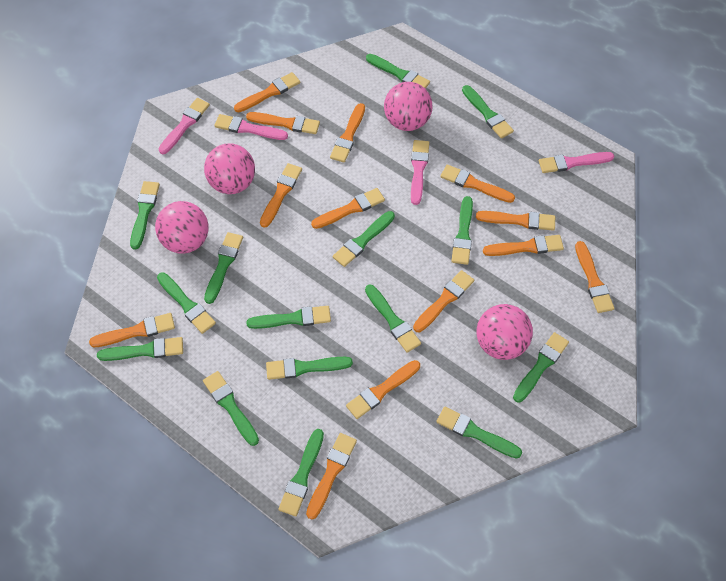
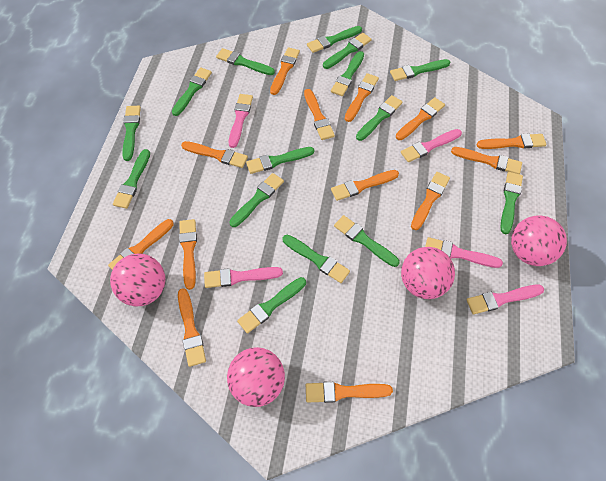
pink brush: 4 -> 5

